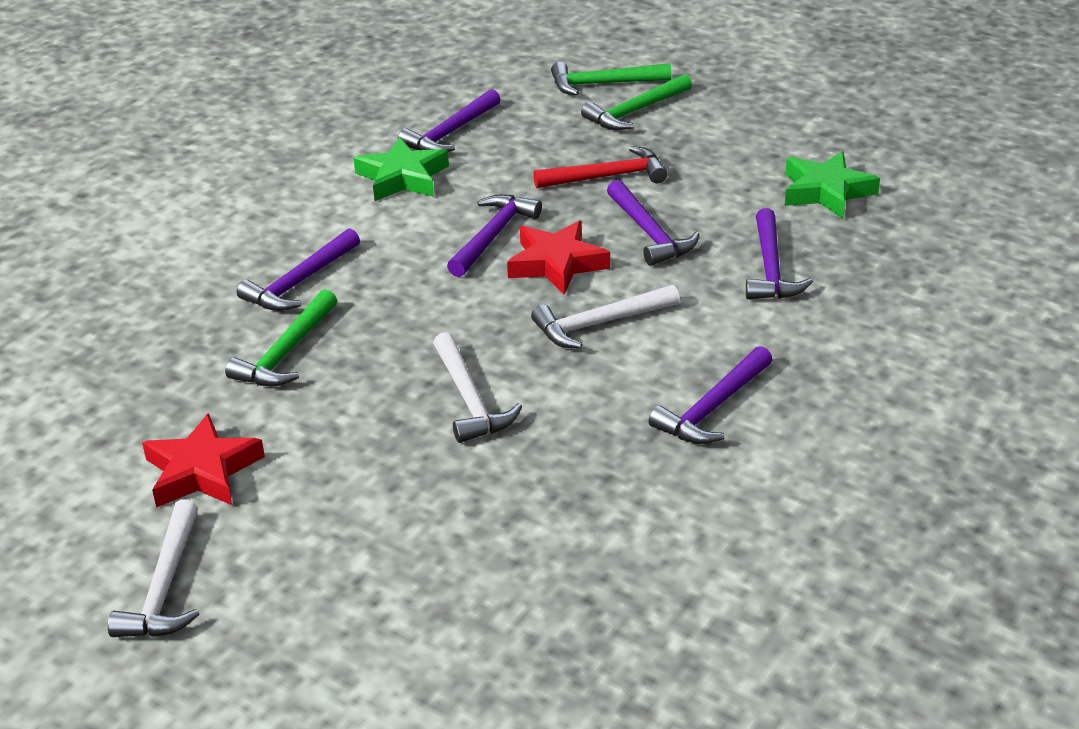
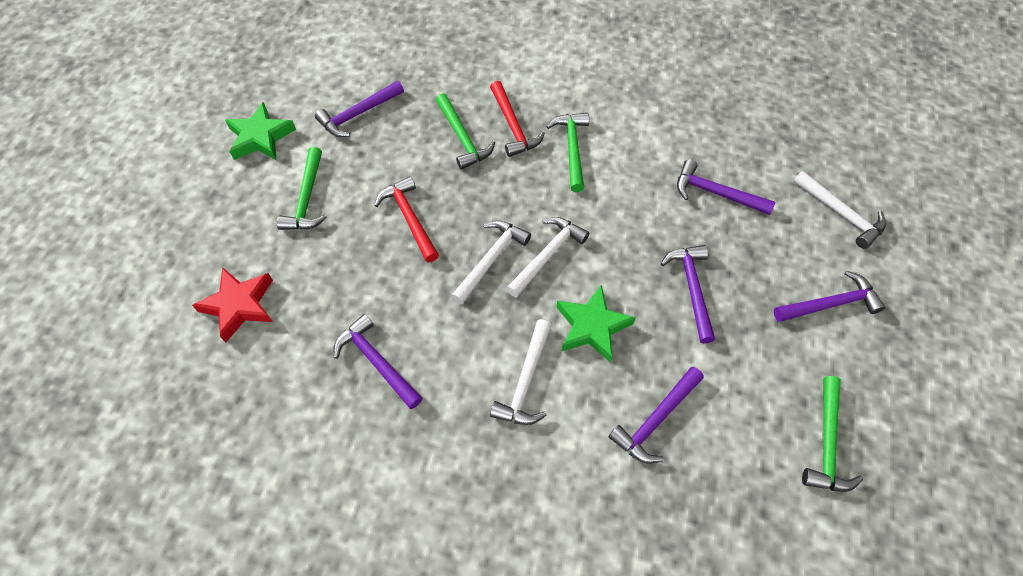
green hammer: 3 -> 4
red hammer: 1 -> 2
red star: 2 -> 1
white hammer: 3 -> 4

